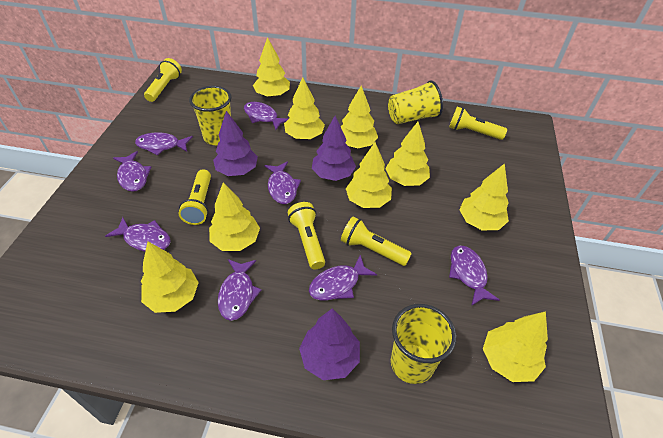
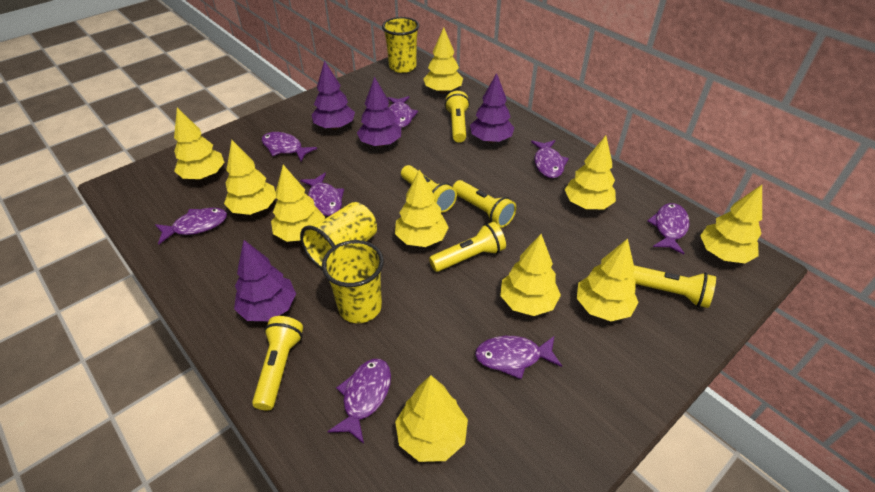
purple tree: 3 -> 4
yellow flashlight: 5 -> 6
yellow tree: 9 -> 10

